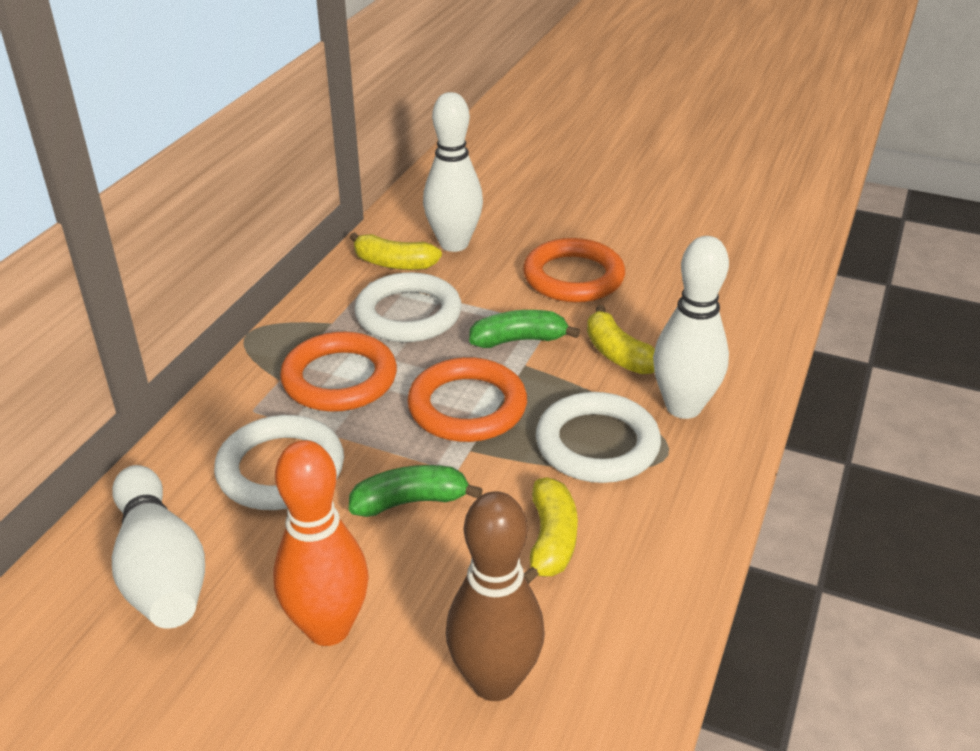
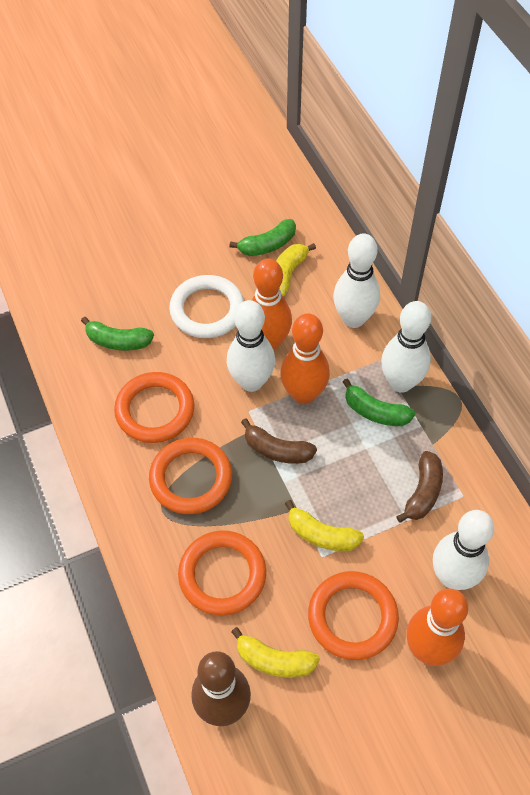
brown banana: 0 -> 2
green banana: 2 -> 3
orange bowling pin: 1 -> 3
orange ring: 3 -> 4
white bowling pin: 3 -> 4
white ring: 3 -> 1

